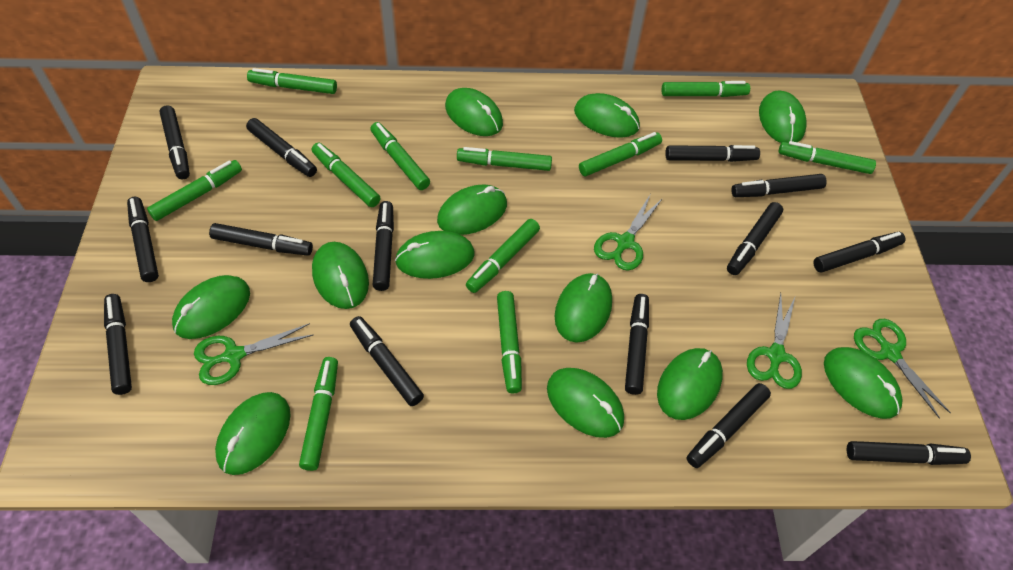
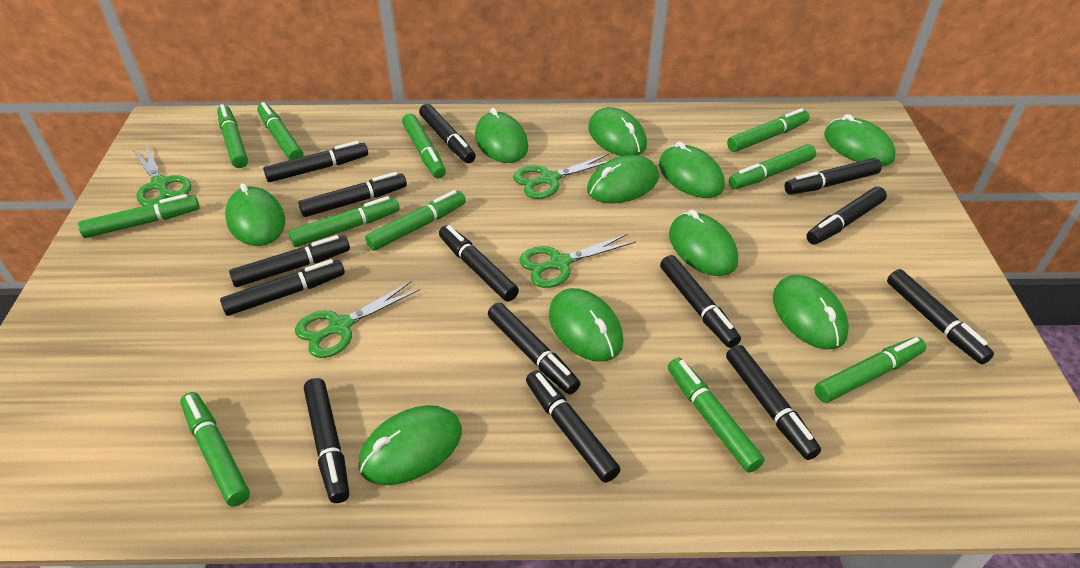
green mouse: 12 -> 10

